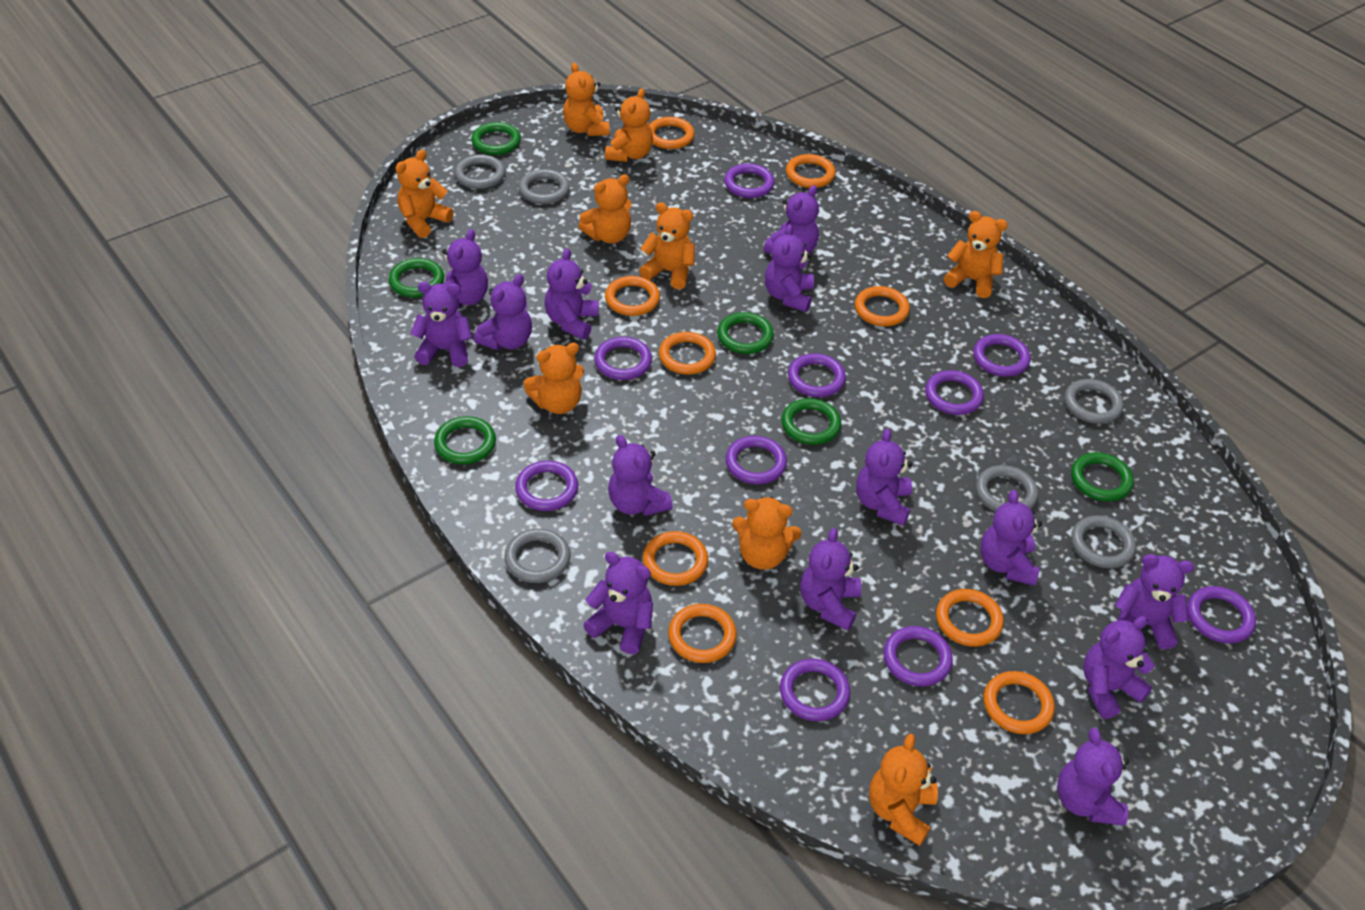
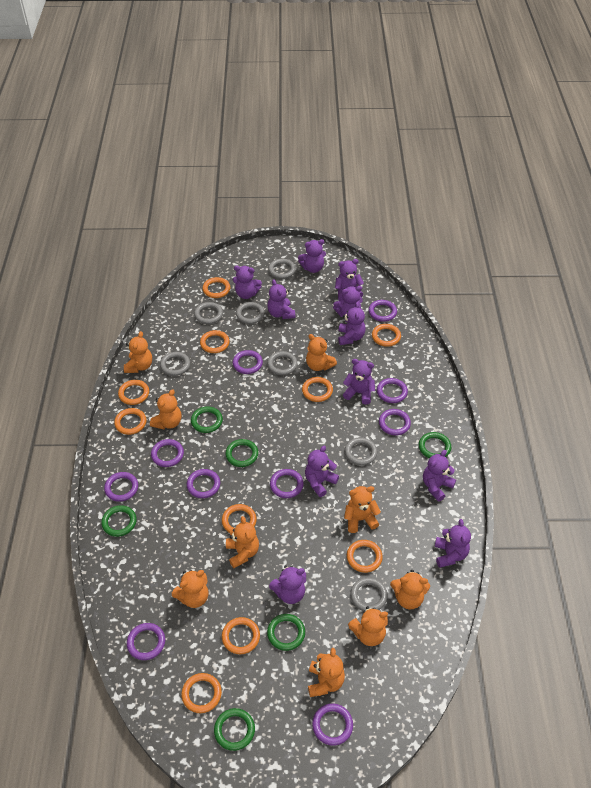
grey ring: 6 -> 7
orange ring: 9 -> 10
purple teddy bear: 14 -> 11

